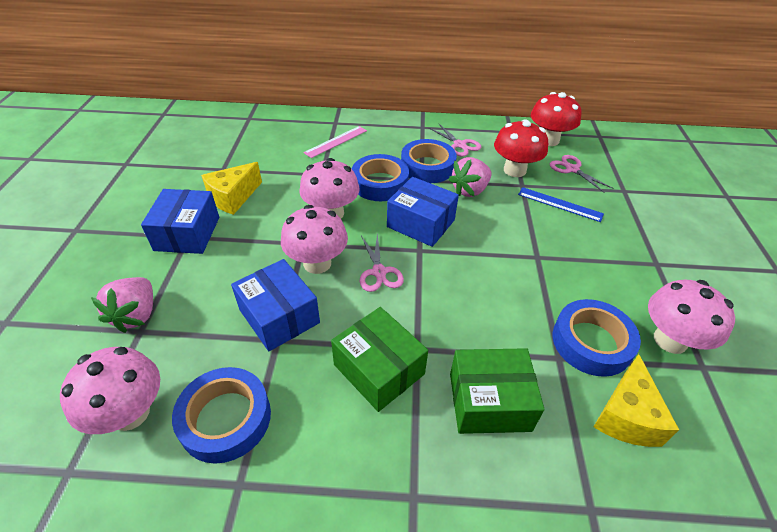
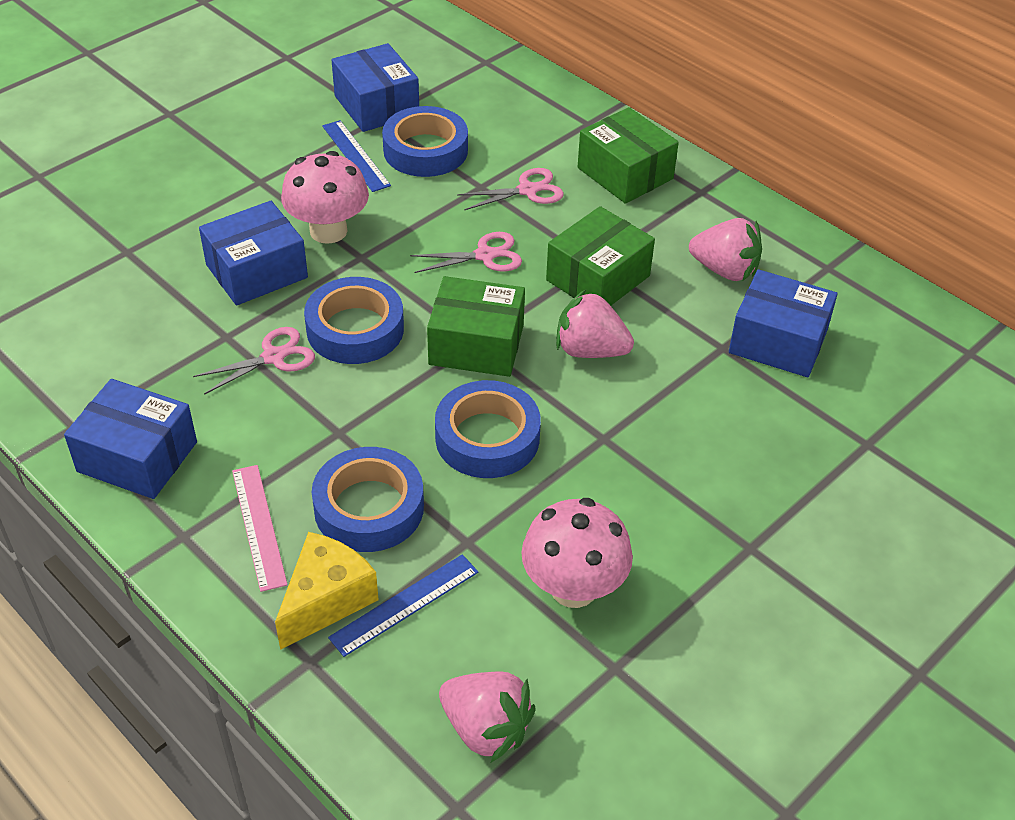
blue box: 3 -> 4
blue ruler: 1 -> 2
green box: 2 -> 3
pink mushroom: 4 -> 2
pink strawberry: 2 -> 3
red mushroom: 2 -> 0
yellow cheese: 2 -> 1

